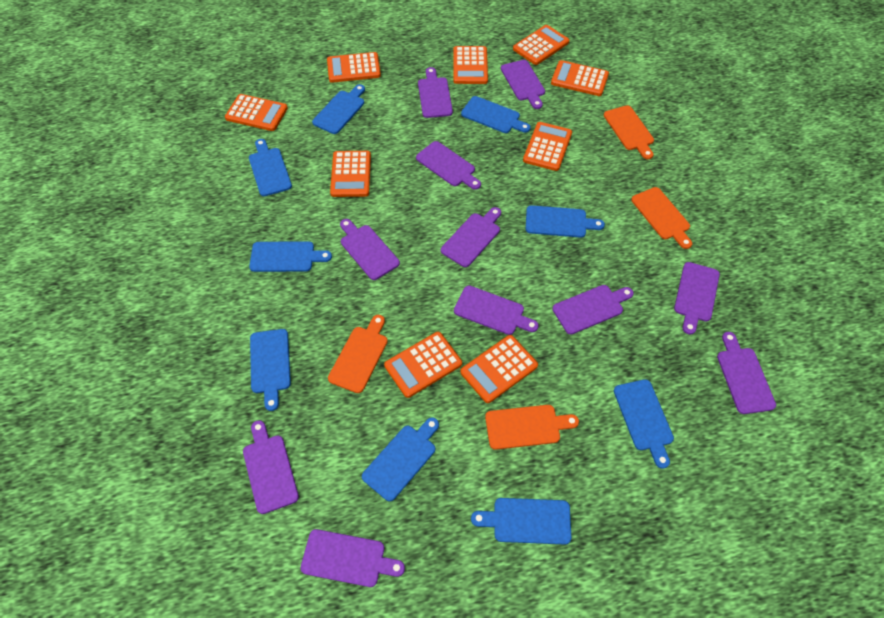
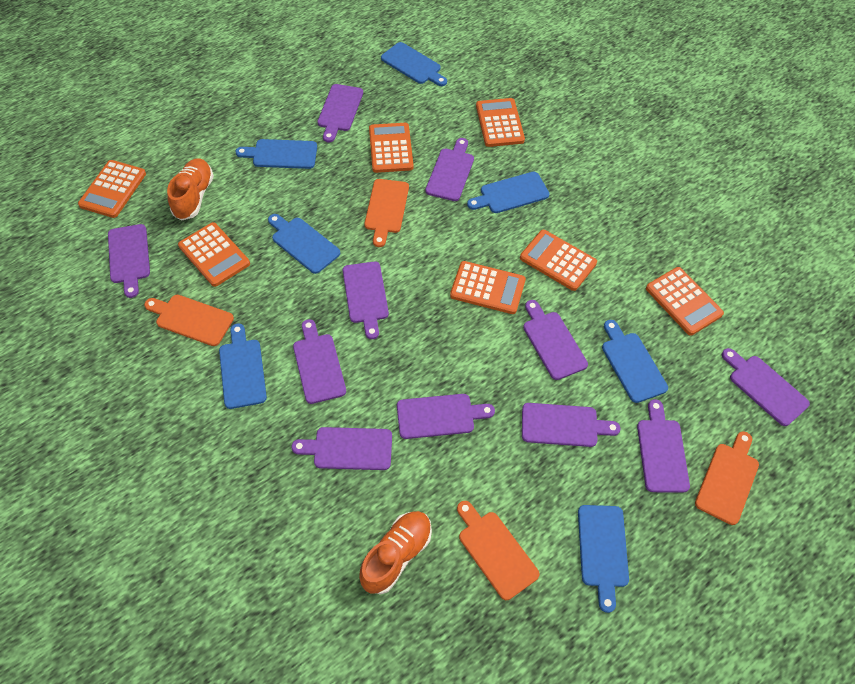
blue cutting board: 9 -> 7
orange calculator: 9 -> 7
orange shoe: 0 -> 2

